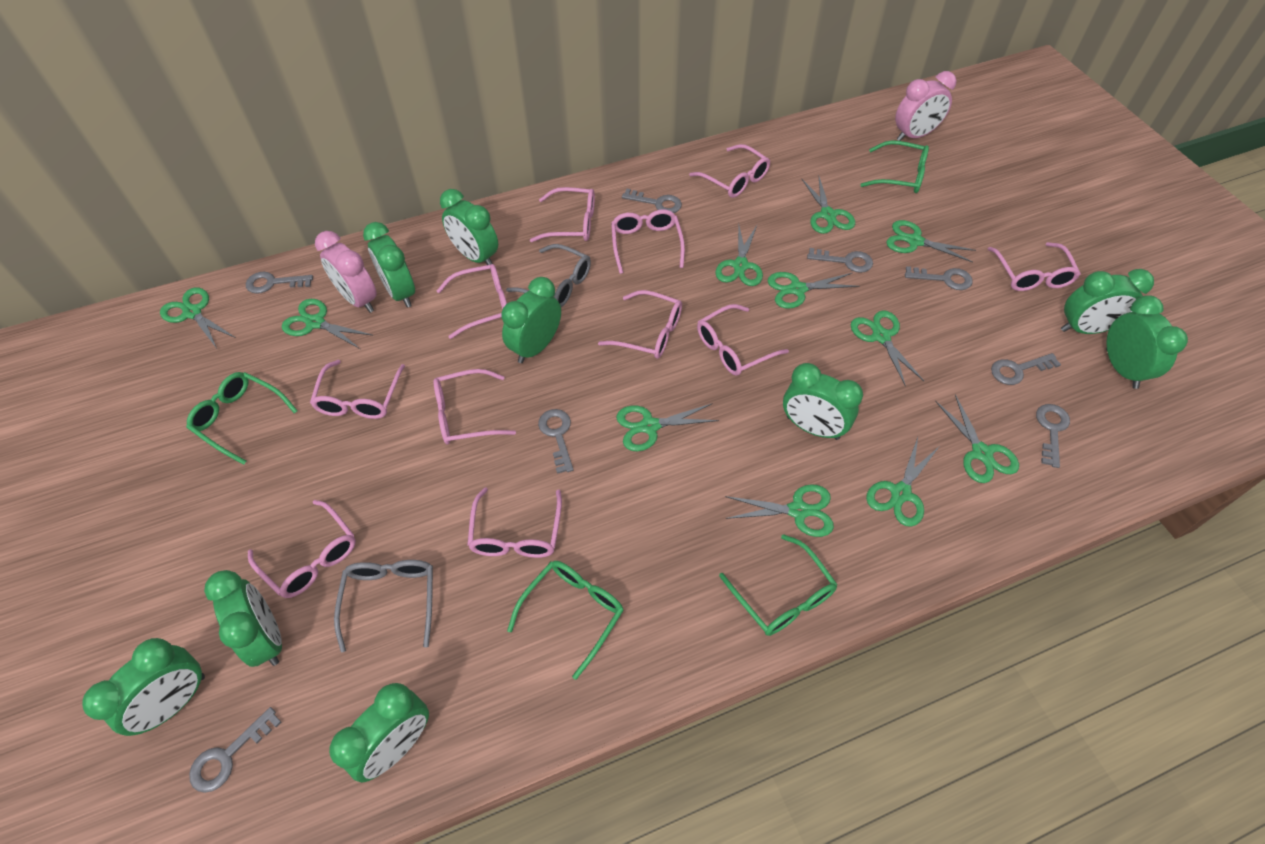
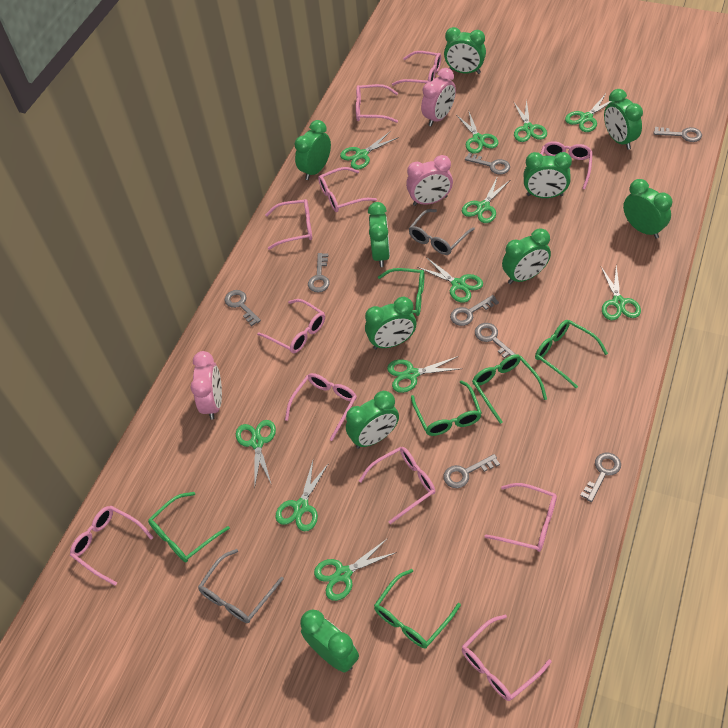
green clock: 9 -> 10
green glasses: 4 -> 6
pink clock: 2 -> 3

